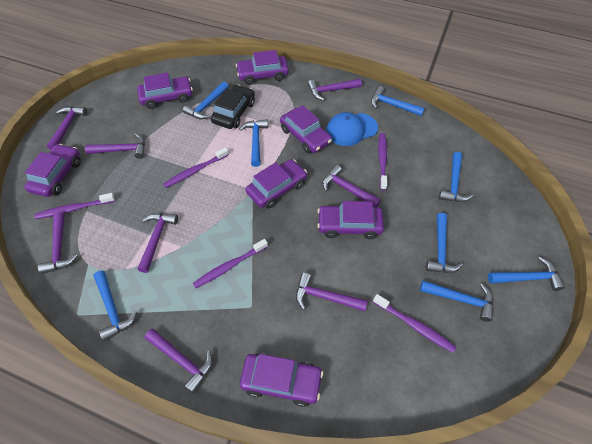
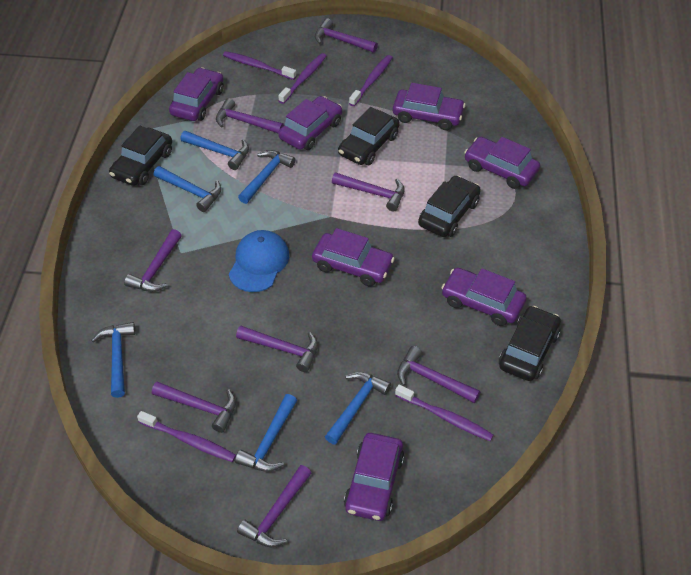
black car: 1 -> 4
blue hammer: 8 -> 6

